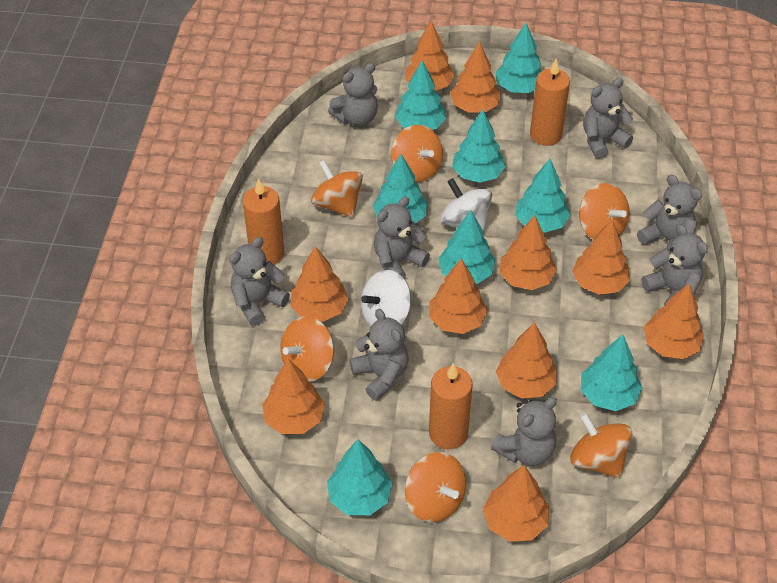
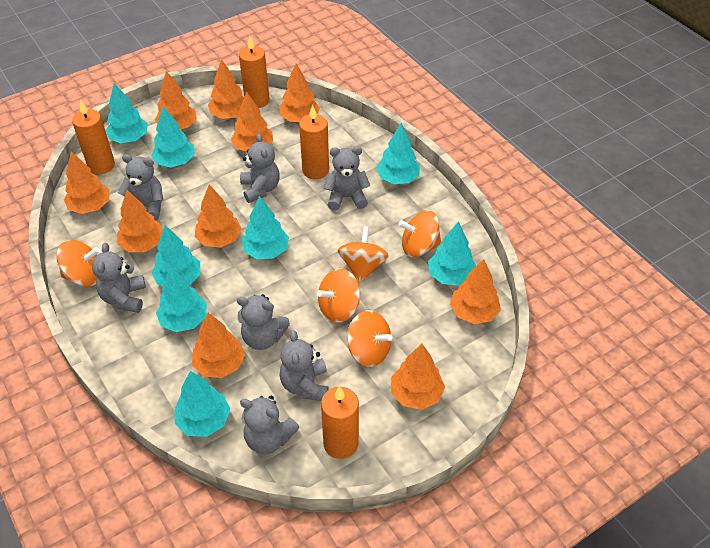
grey teddy bear: 8 -> 7
orange candle: 3 -> 4
orange spinning top: 6 -> 5
white spinning top: 2 -> 0

